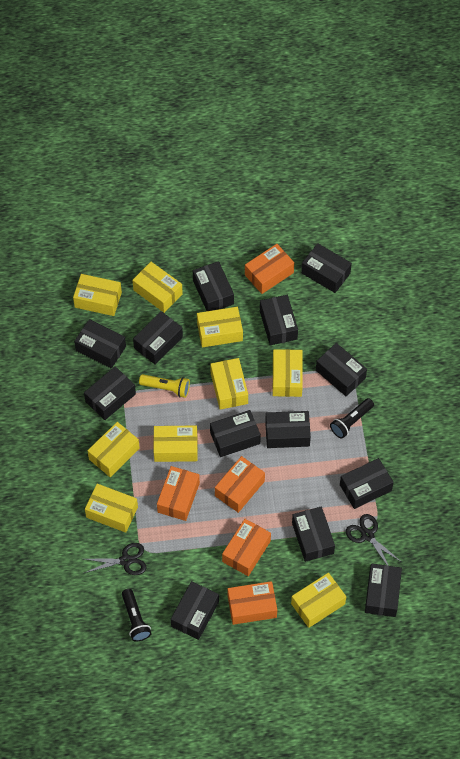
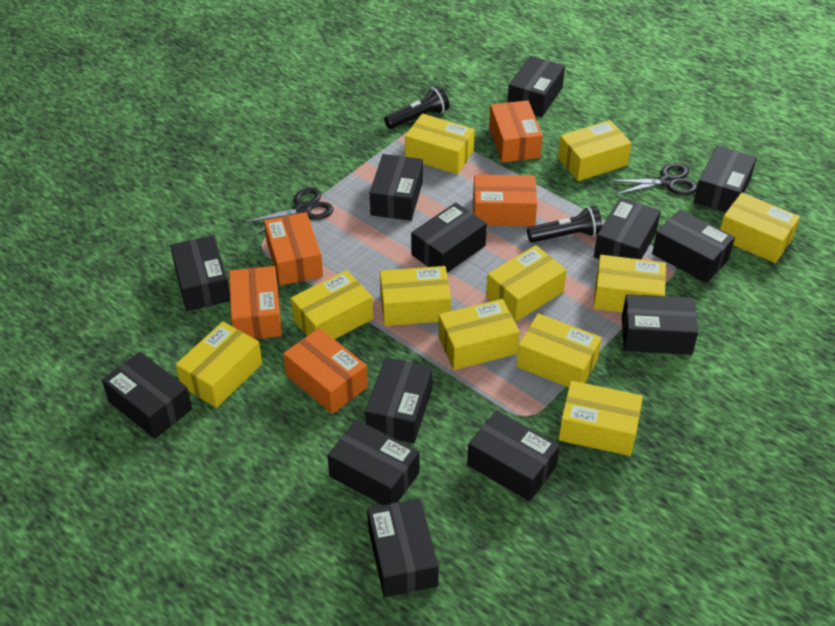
yellow box: 9 -> 11
yellow flashlight: 1 -> 0

